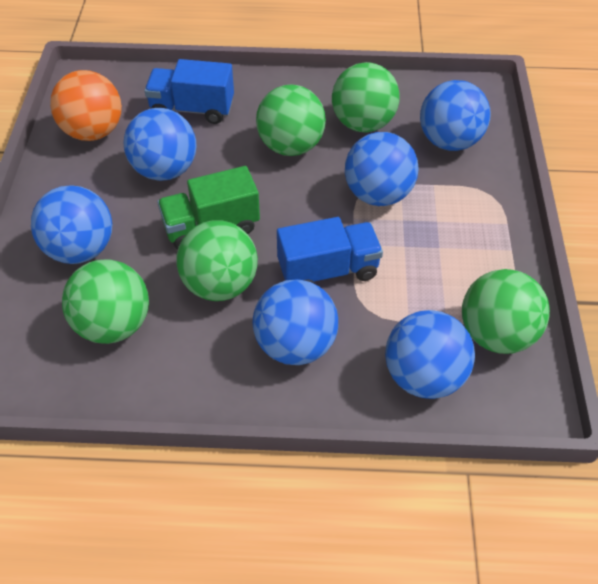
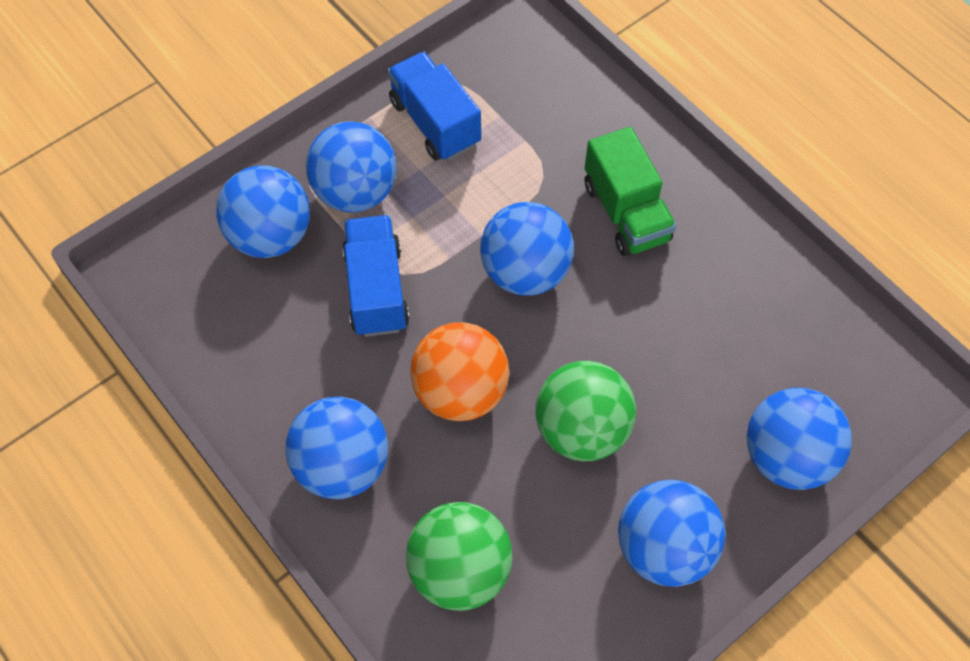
green ball: 5 -> 2

